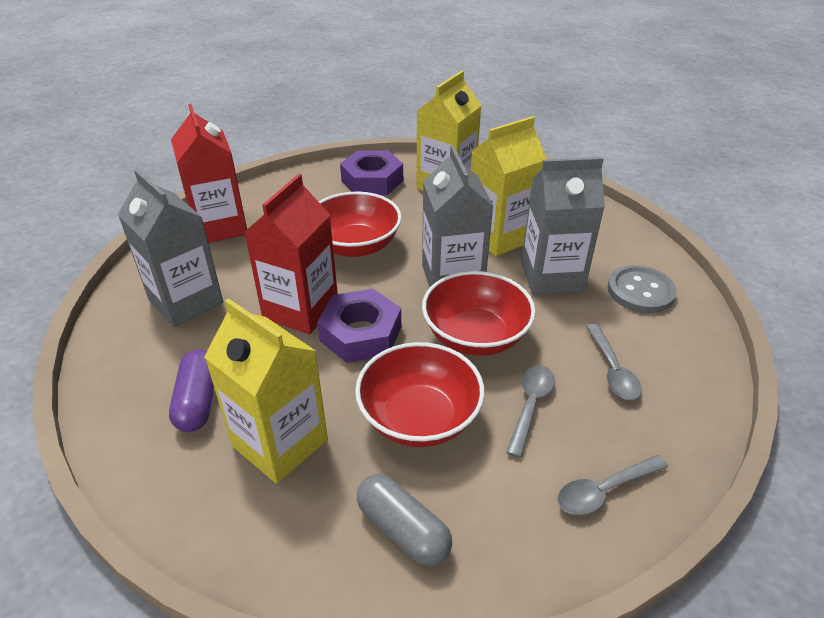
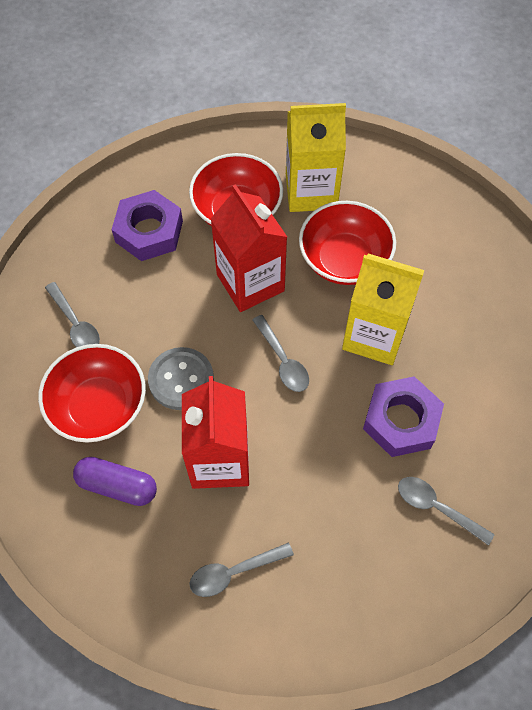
grey capsule: 1 -> 0
grey carton: 3 -> 0
grey spoon: 3 -> 4
yellow carton: 3 -> 2

